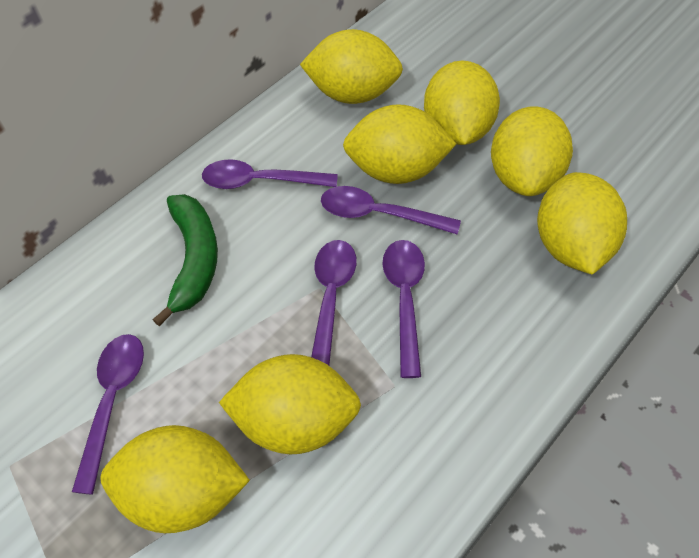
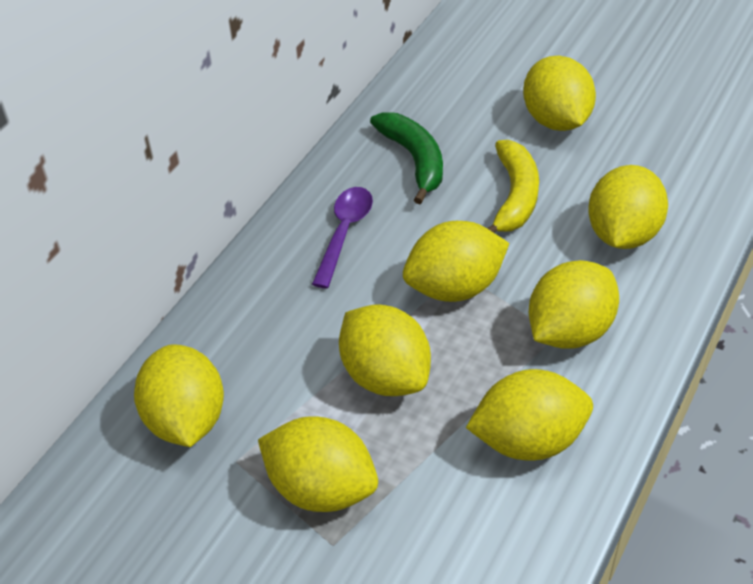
purple spoon: 5 -> 1
yellow banana: 0 -> 1
yellow lemon: 7 -> 8

